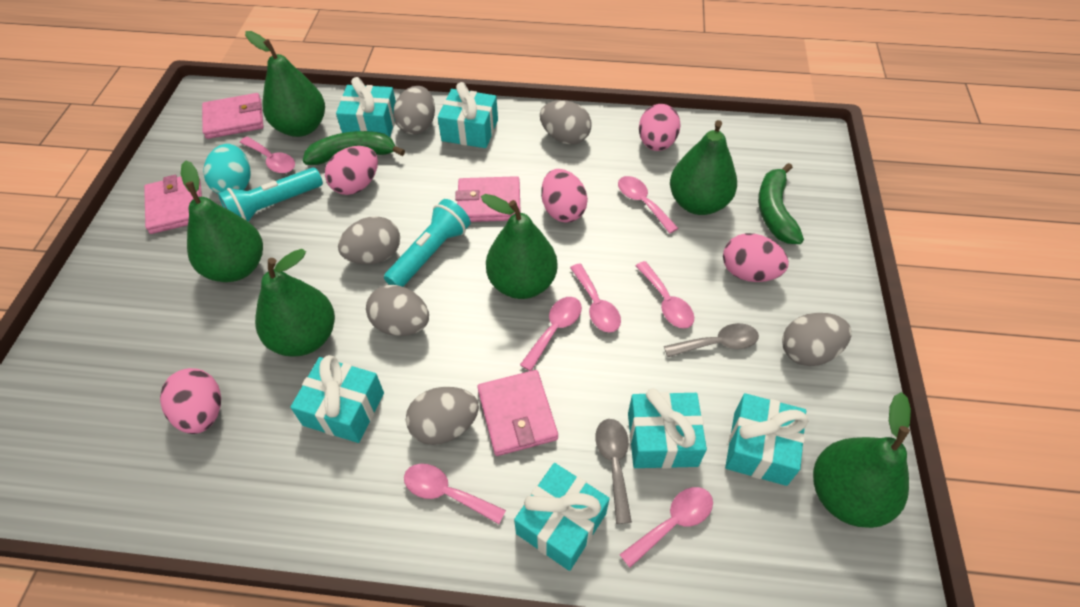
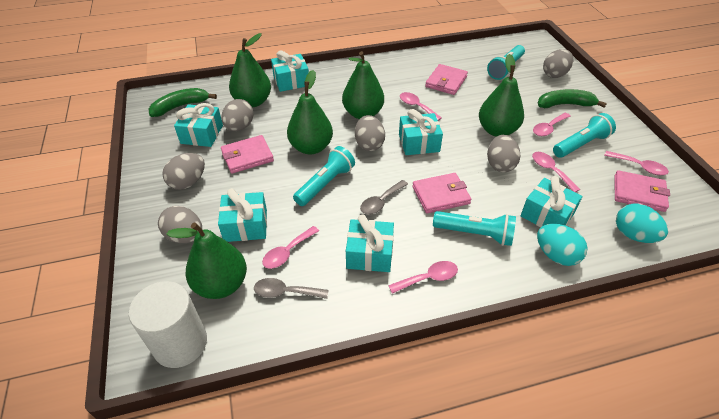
green pear: 6 -> 5
pink egg: 5 -> 0
pink spoon: 7 -> 6
turquoise egg: 1 -> 2
turquoise flashlight: 2 -> 4
white cylinder: 0 -> 1

